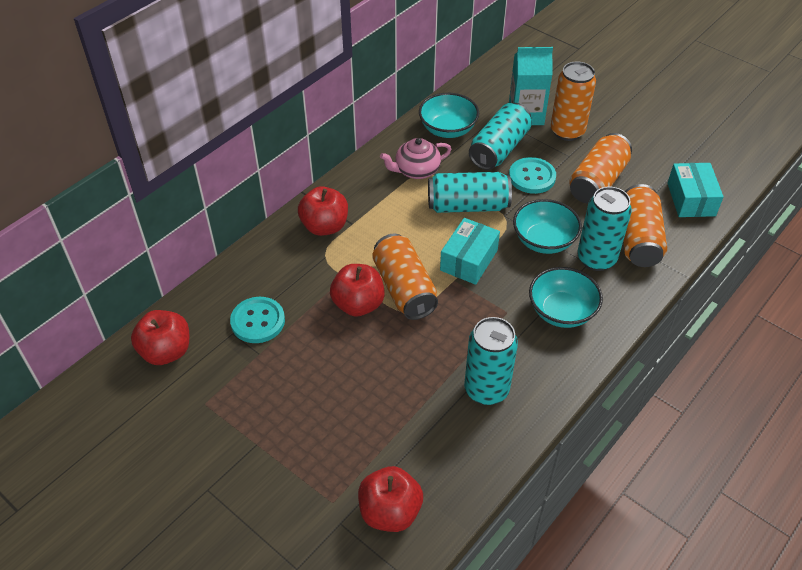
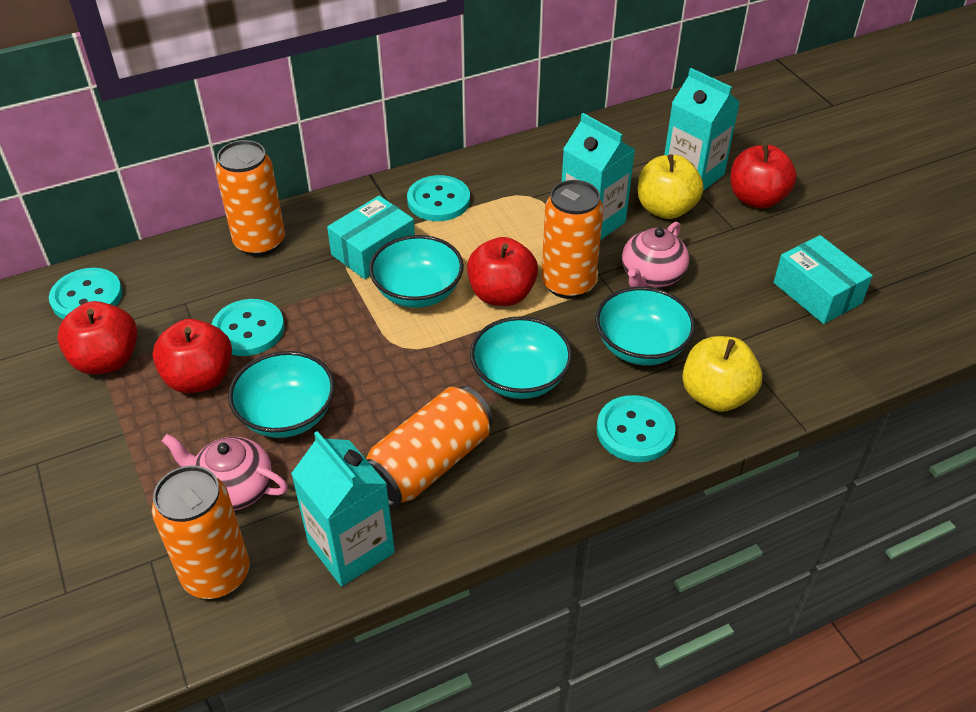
pink teapot: 1 -> 2
turquoise bowl: 3 -> 4
turquoise button: 2 -> 4
turquoise can: 4 -> 0
turquoise carton: 1 -> 3
yellow apple: 0 -> 2

